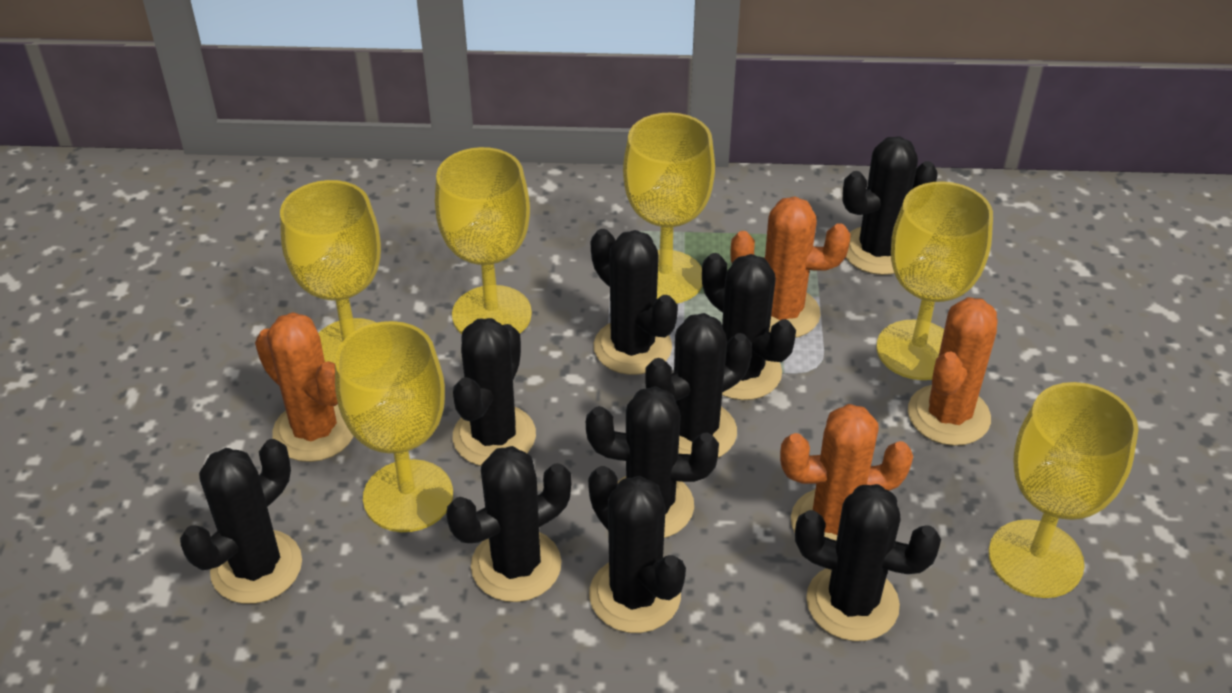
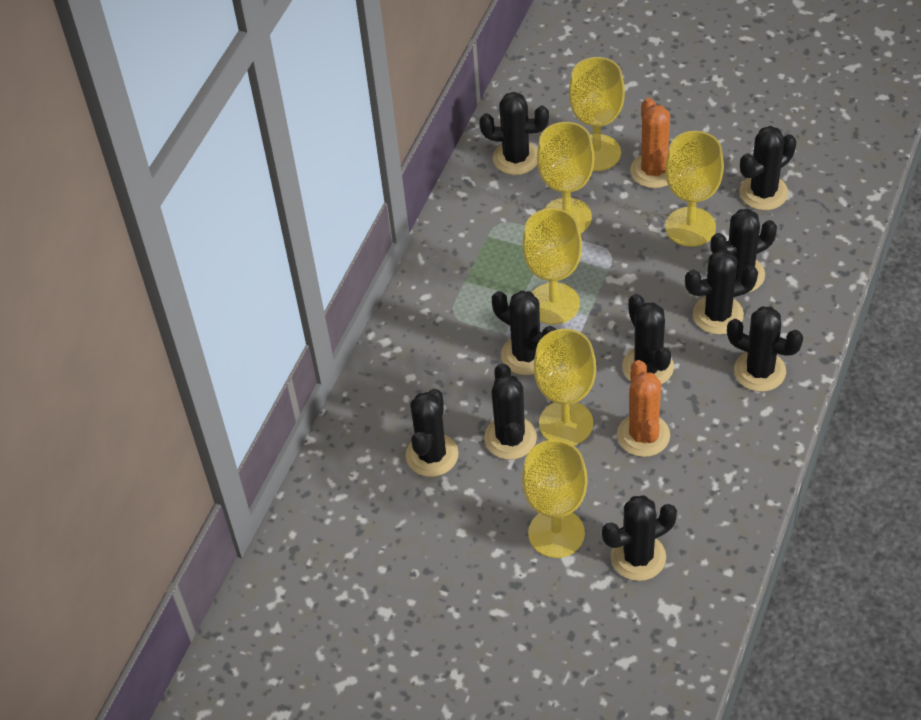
orange cactus: 4 -> 2

